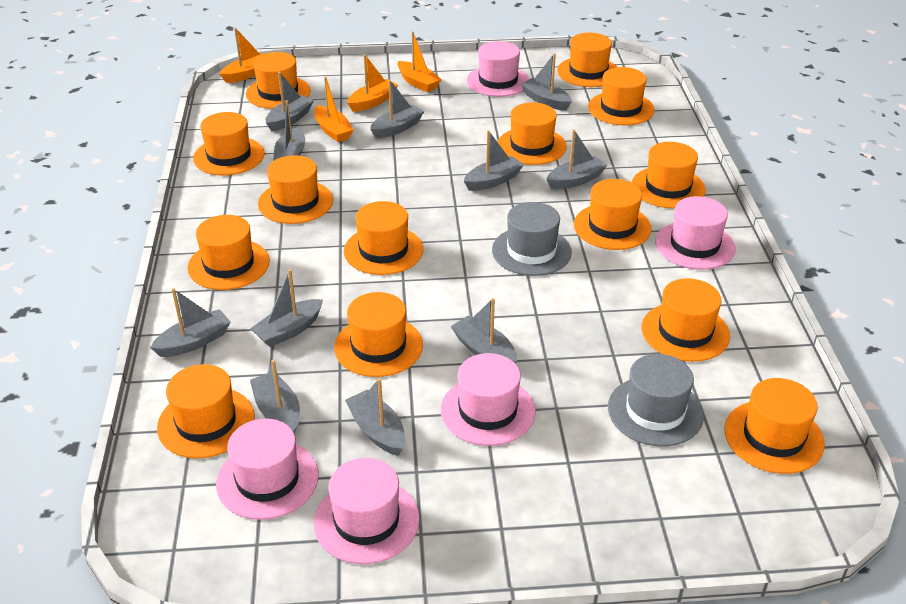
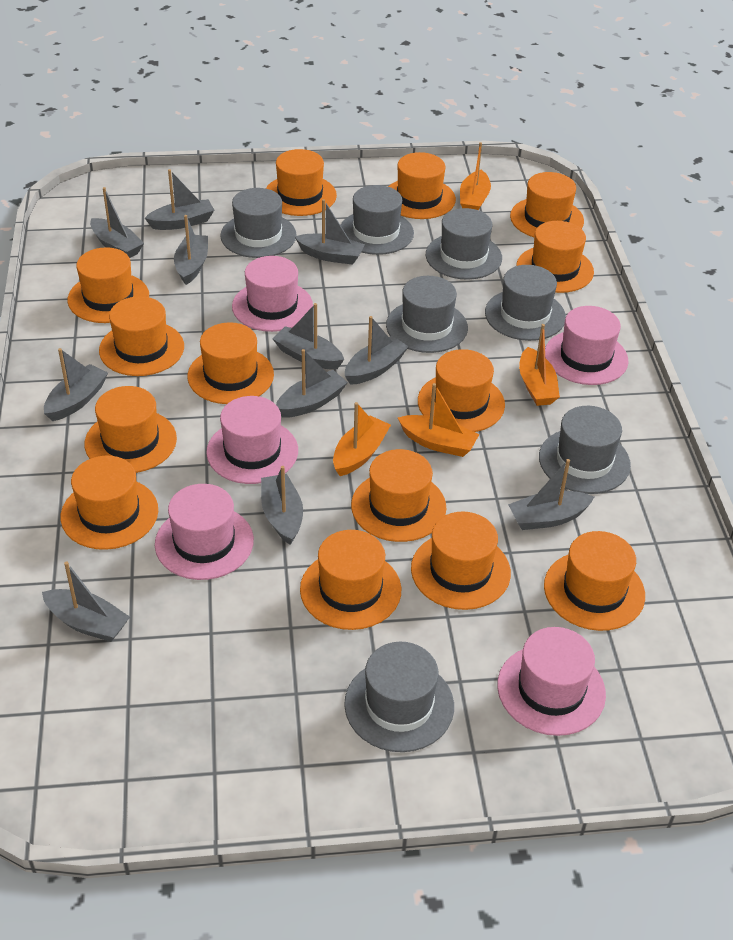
grey hat: 2 -> 7

